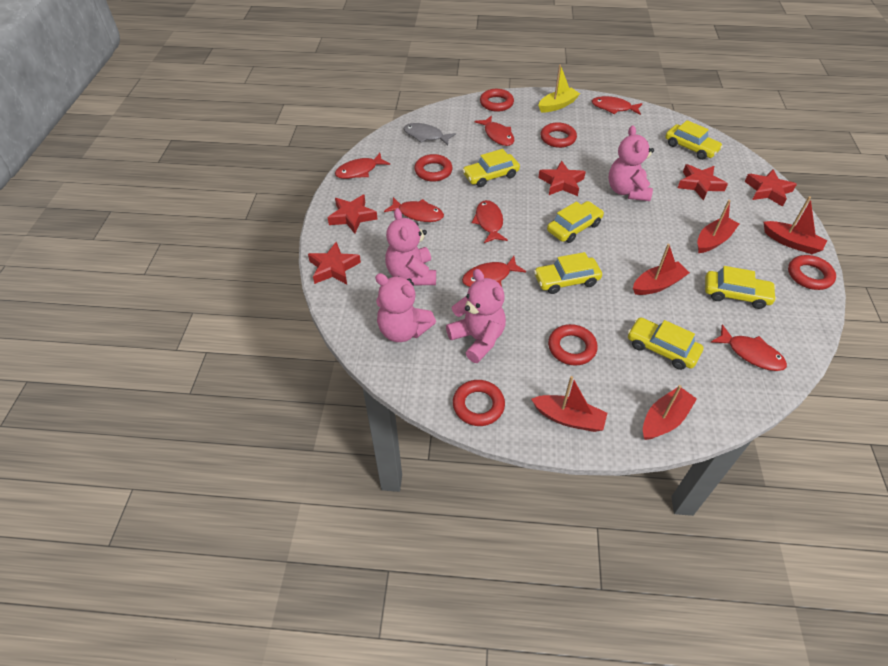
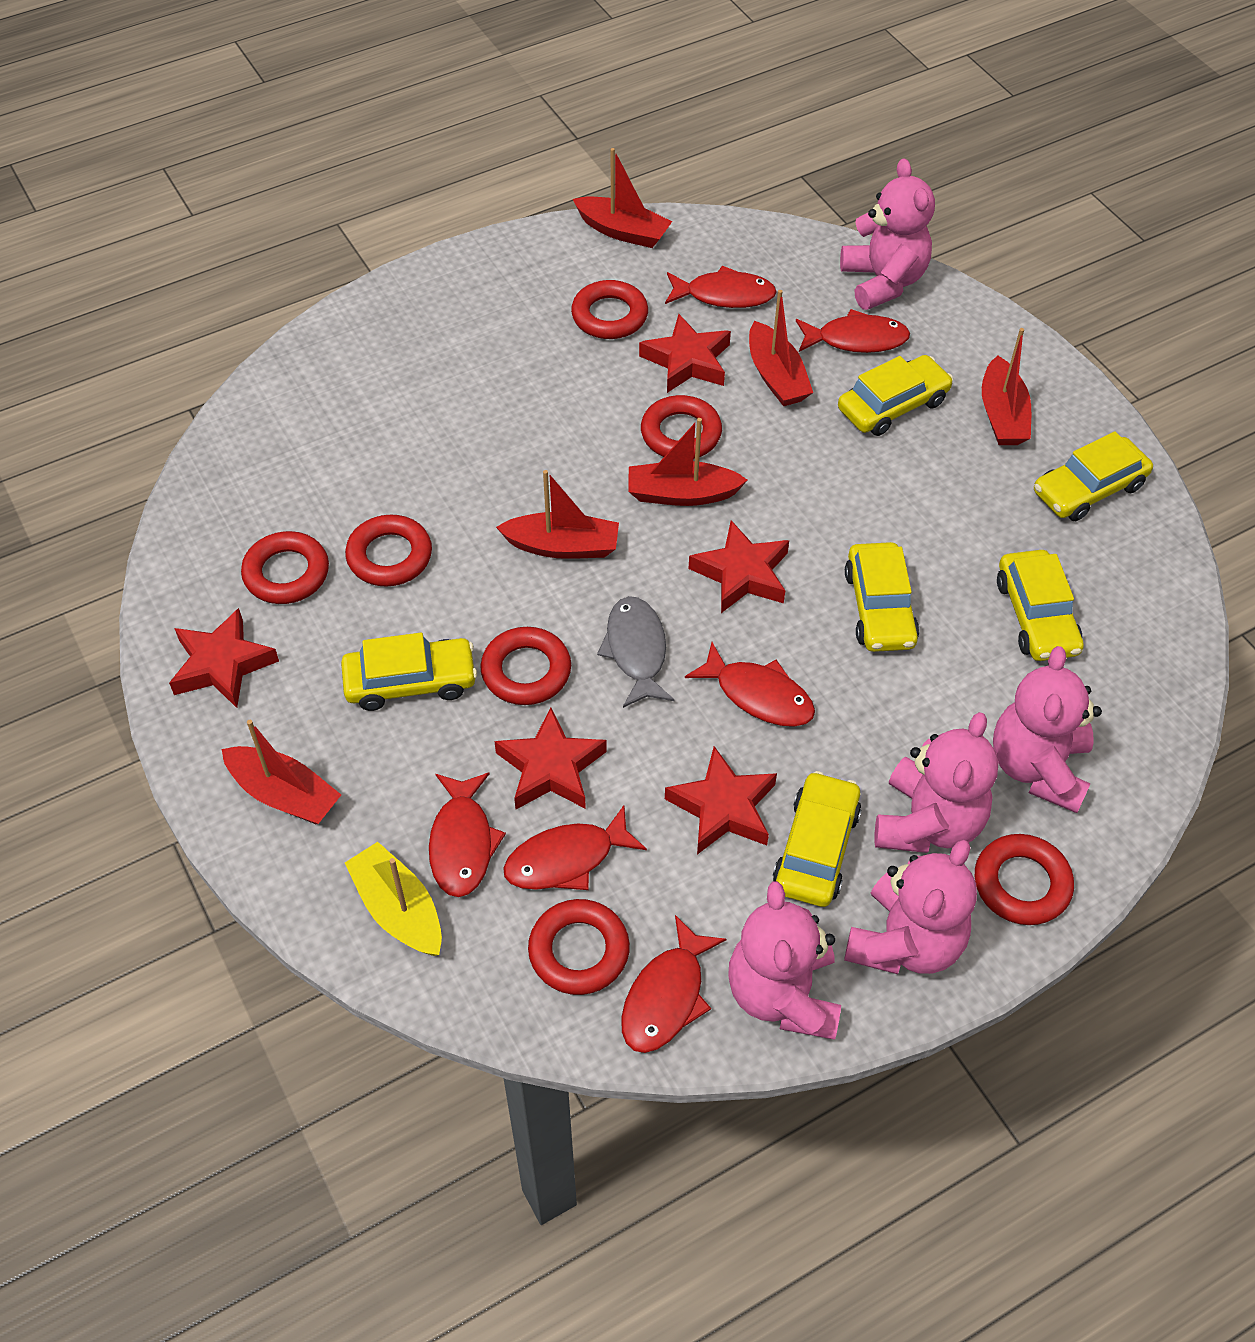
pink teddy bear: 4 -> 5
red boat: 5 -> 6
red fish: 7 -> 6
red ring: 6 -> 7

